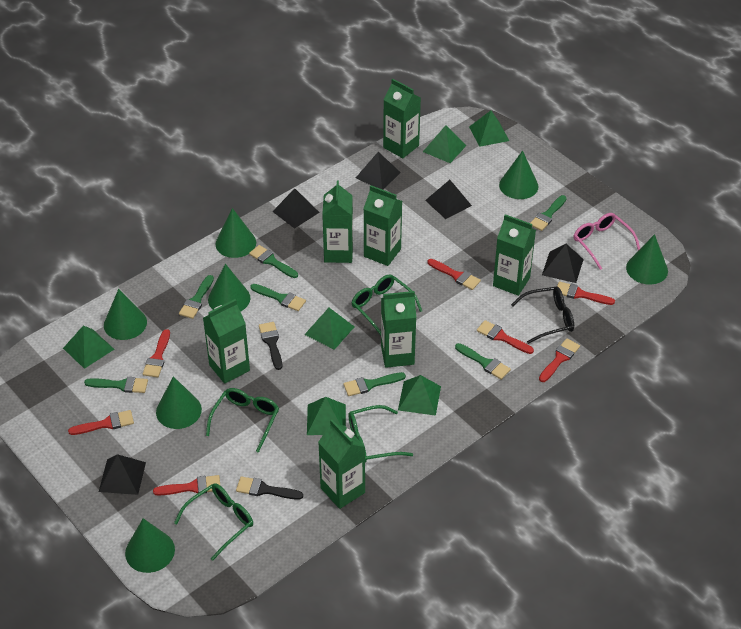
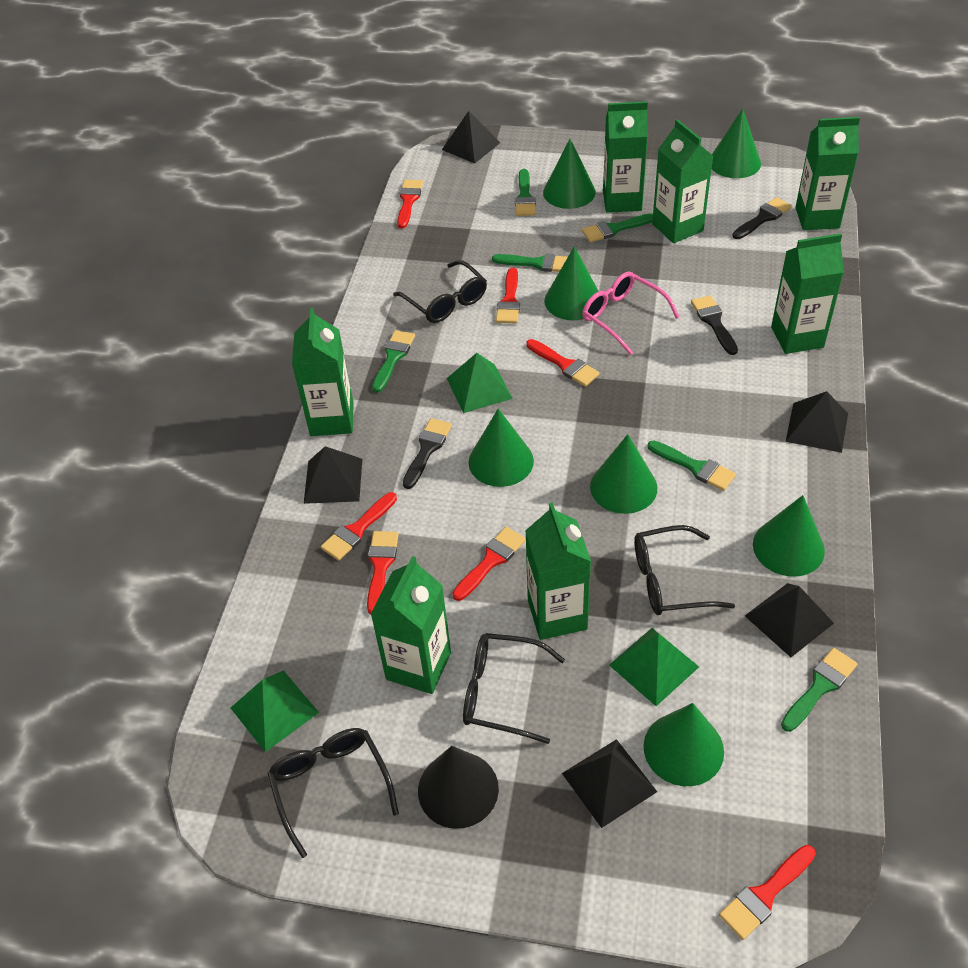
black brush: 2 -> 3
black cone: 0 -> 1
black glasses: 1 -> 4
green brush: 7 -> 6
green glasses: 4 -> 0
green pyramid: 6 -> 3

